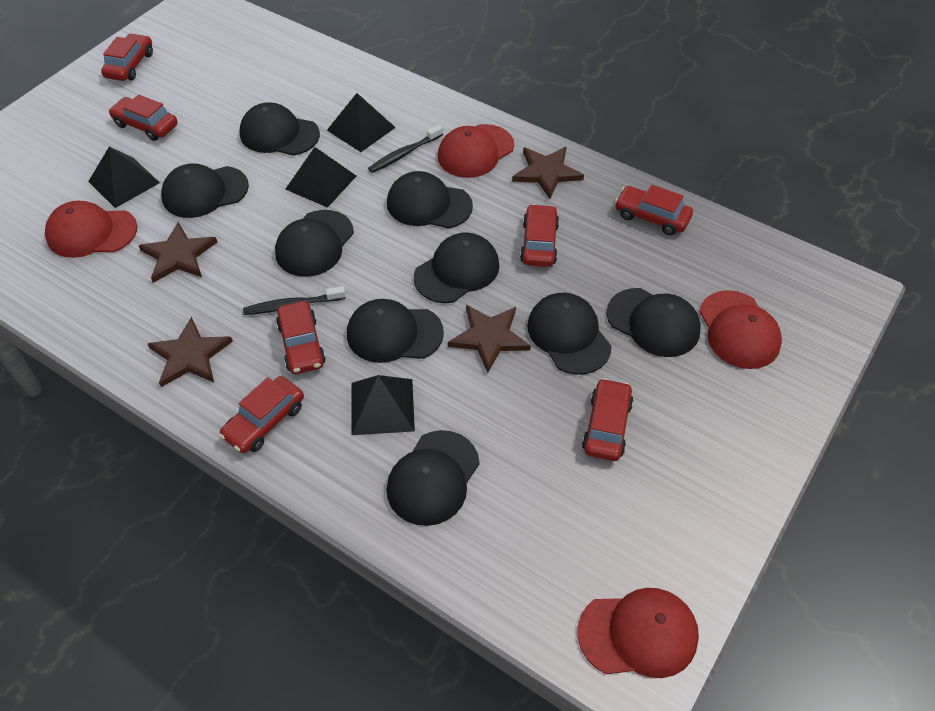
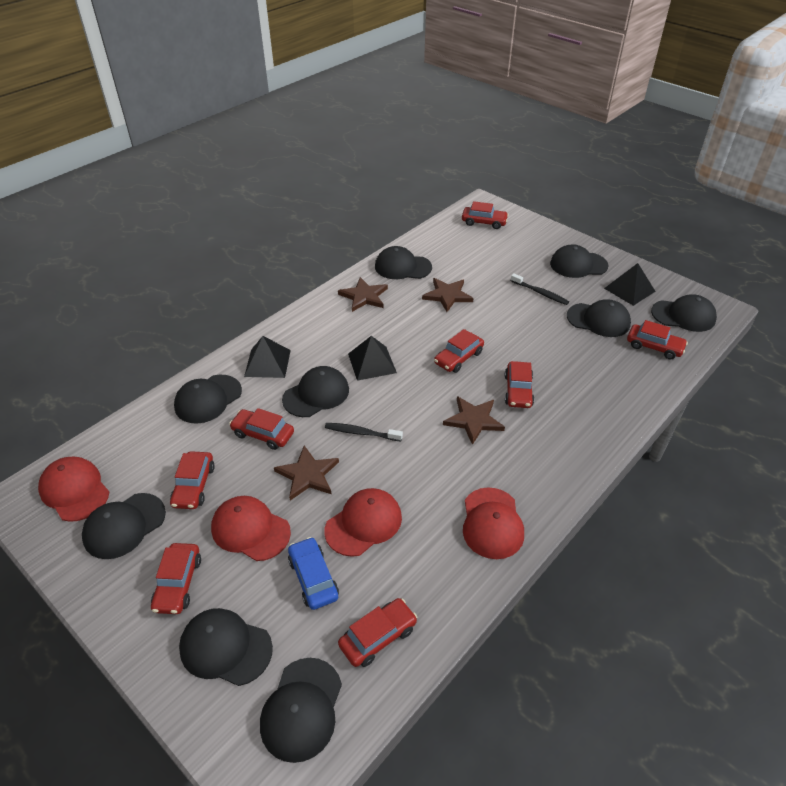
black pyramid: 4 -> 3
blue car: 0 -> 1
red car: 7 -> 8

